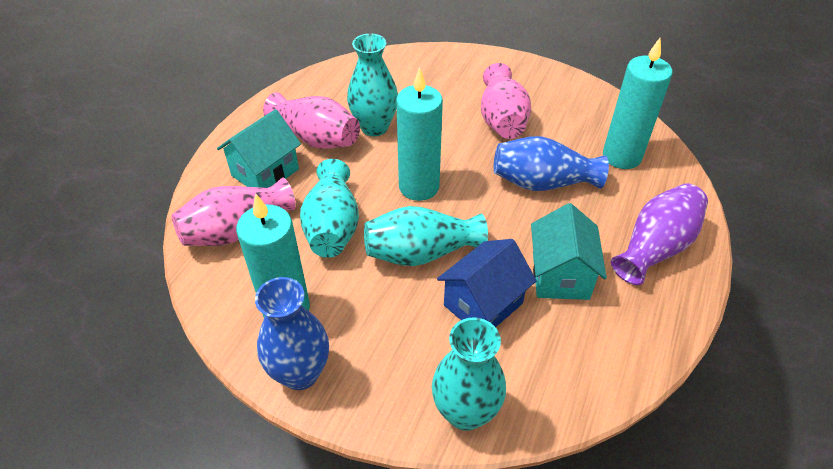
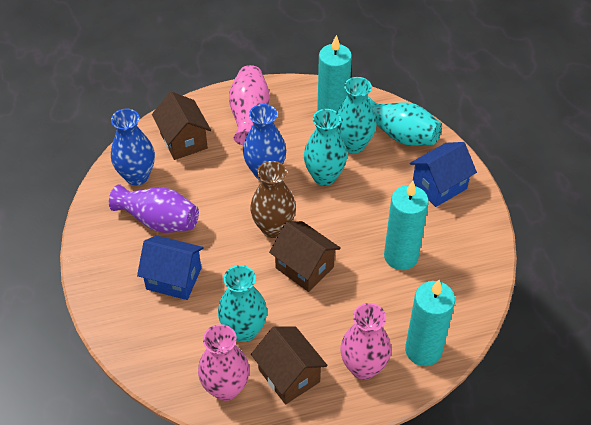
blue house: 1 -> 2
brown house: 0 -> 3
brown vase: 0 -> 1
turquoise house: 2 -> 0

